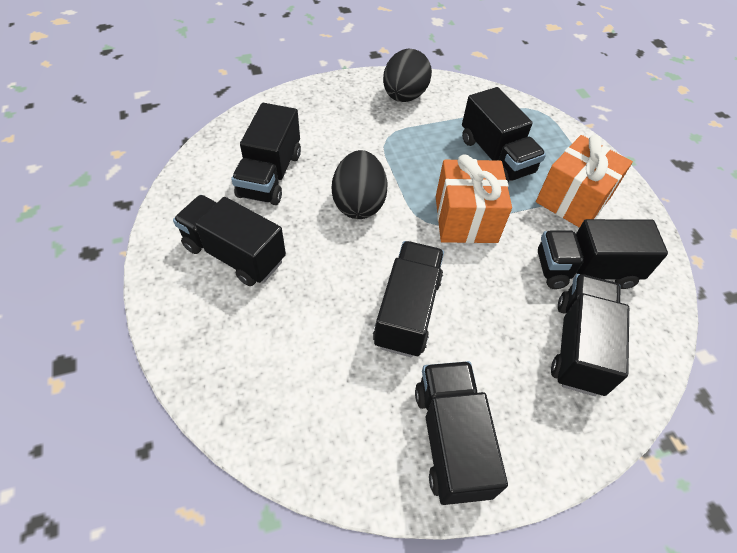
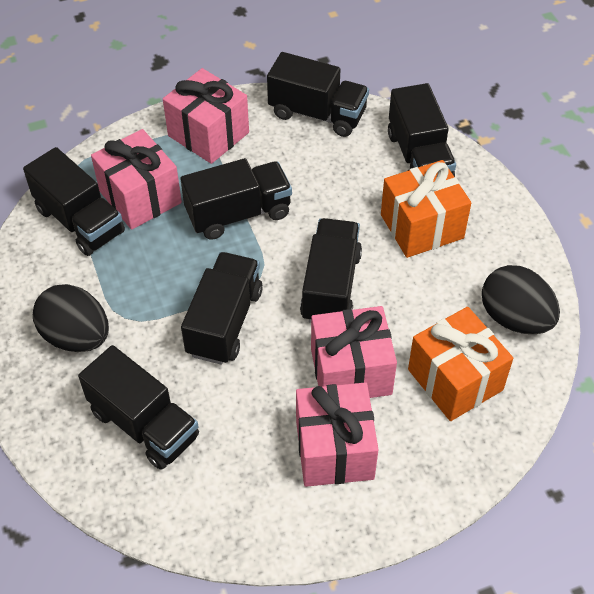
pink gift: 0 -> 4

